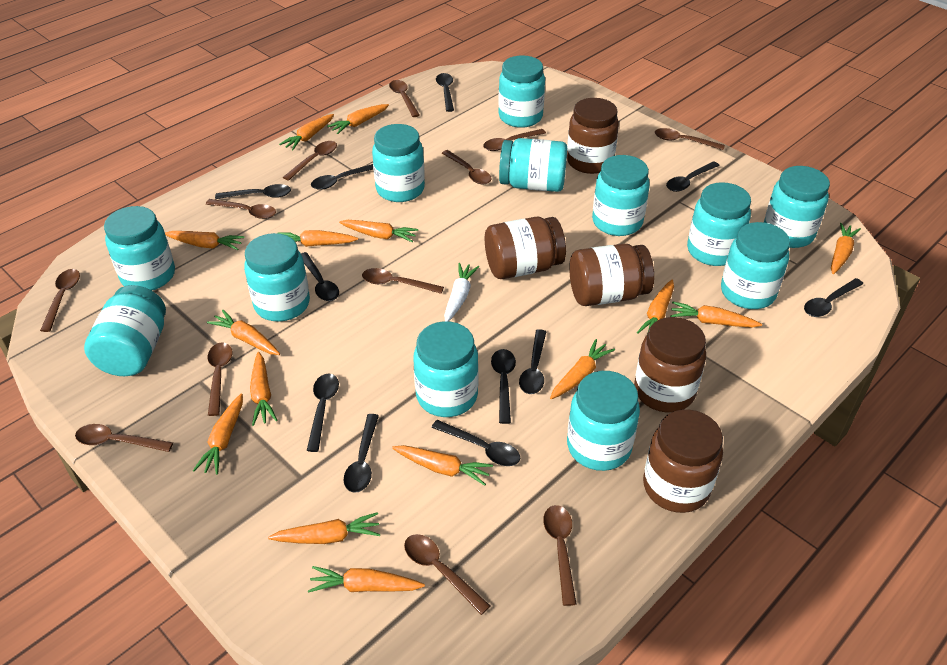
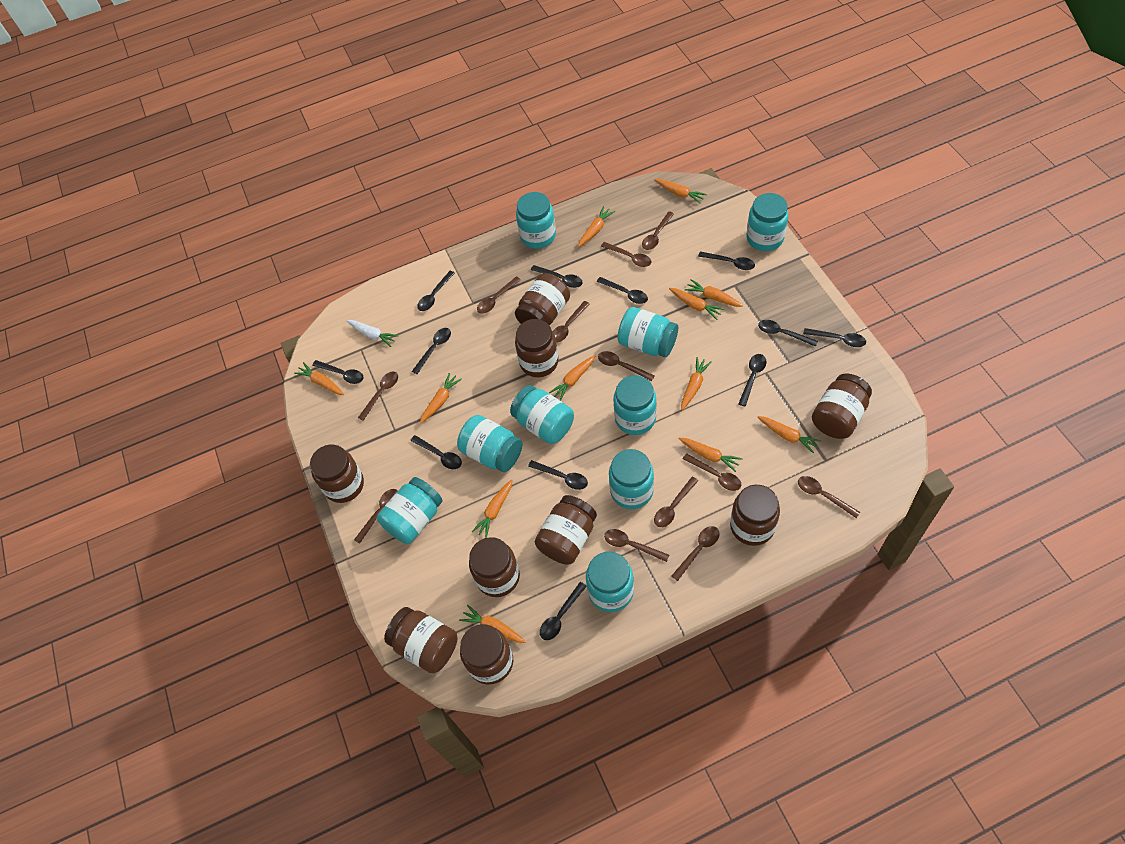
black spoon: 11 -> 12
brown jar: 5 -> 9
orange carrot: 15 -> 12
turquoise jar: 12 -> 9

